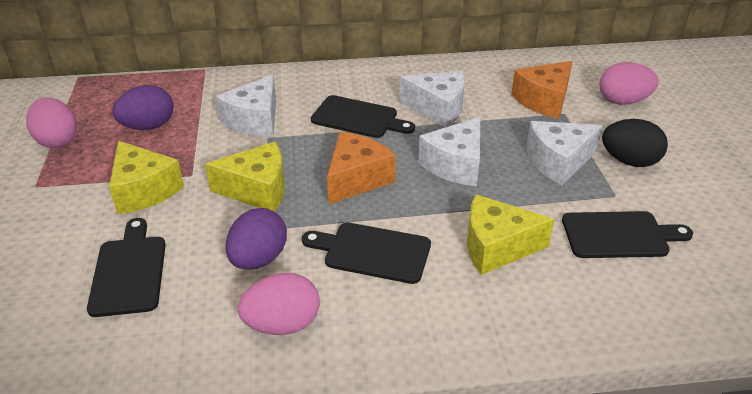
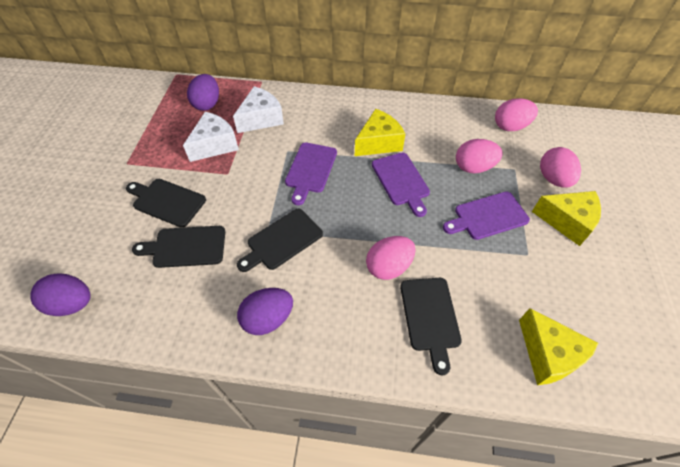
black egg: 1 -> 0
orange cheese: 2 -> 0
pink egg: 3 -> 4
purple cutting board: 0 -> 3
purple egg: 2 -> 3
white cheese: 4 -> 2

